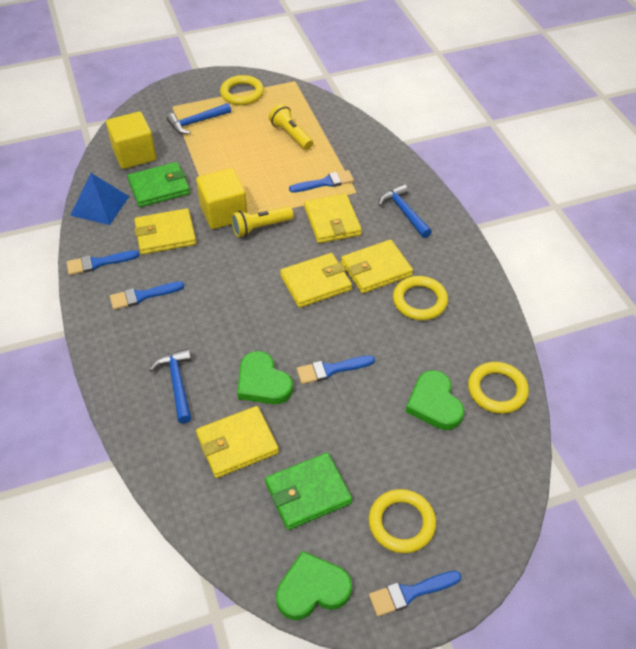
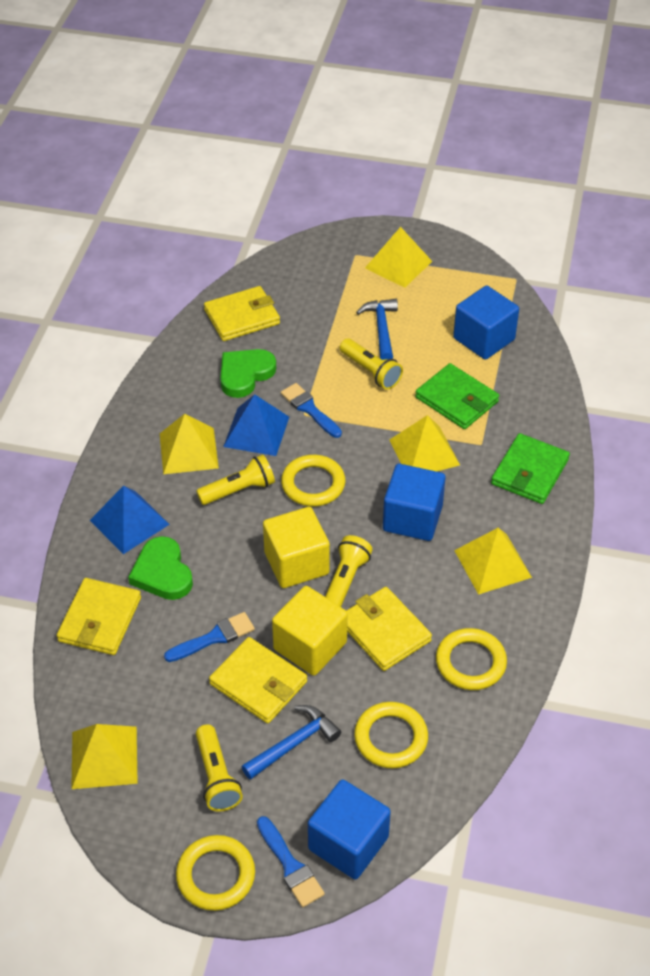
blue brush: 5 -> 3
blue cube: 0 -> 3
blue hammer: 3 -> 2
blue pyramid: 1 -> 2
green heart: 3 -> 2
yellow flashlight: 2 -> 4
yellow pyramid: 0 -> 5
yellow wallet: 5 -> 4

